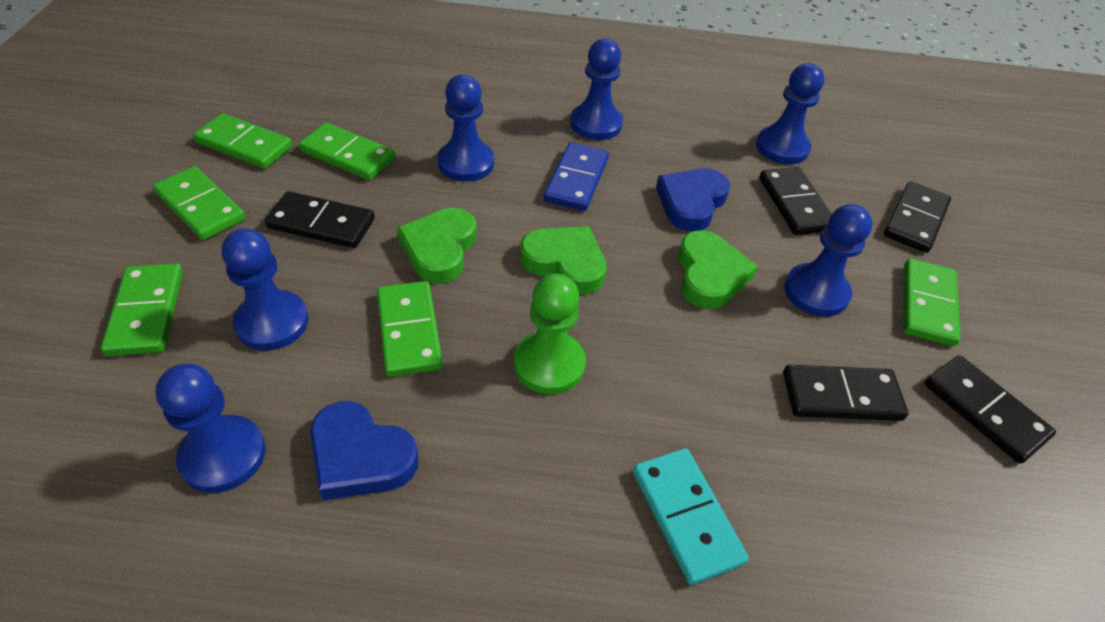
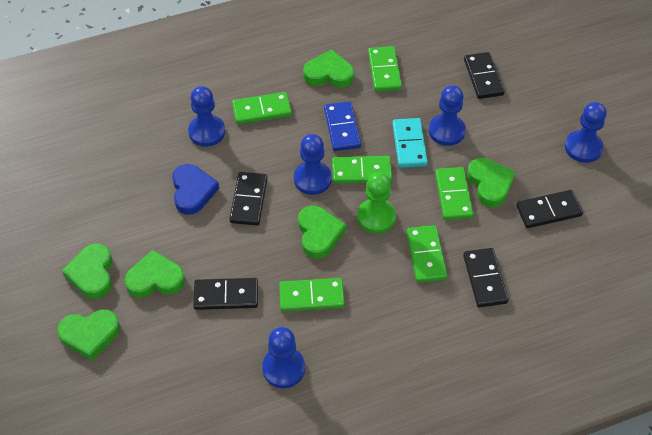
blue heart: 2 -> 1
blue pawn: 6 -> 5
green heart: 3 -> 6

